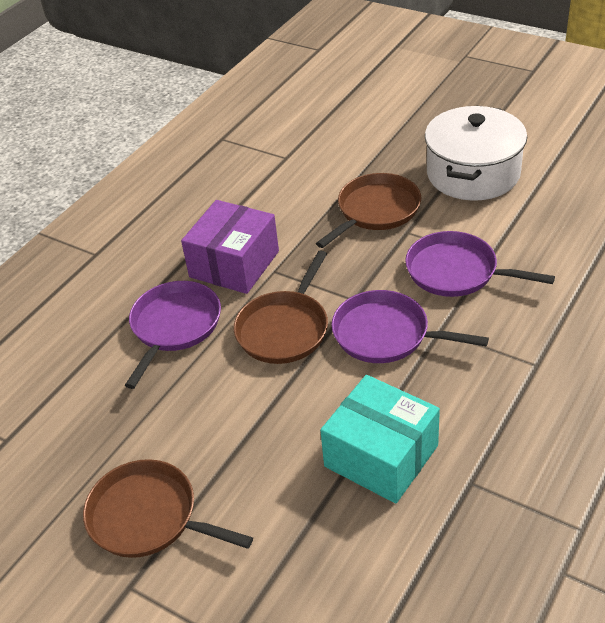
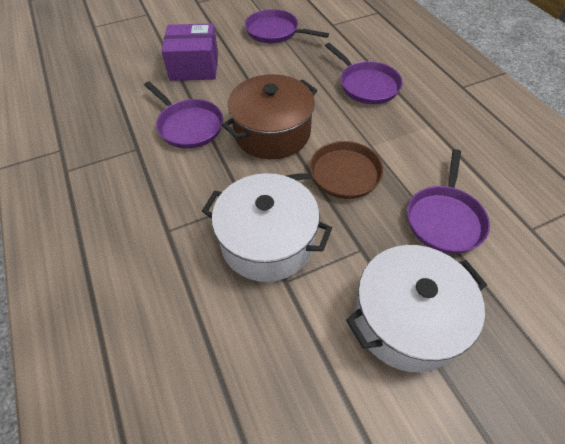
brown pan: 3 -> 1
brown pot: 0 -> 1
purple pan: 3 -> 4
turquoise box: 1 -> 0
white pot: 1 -> 2

